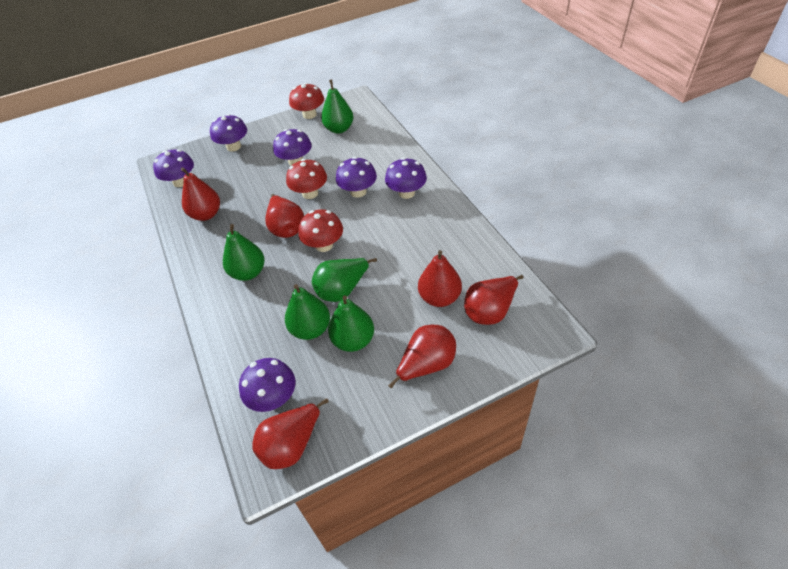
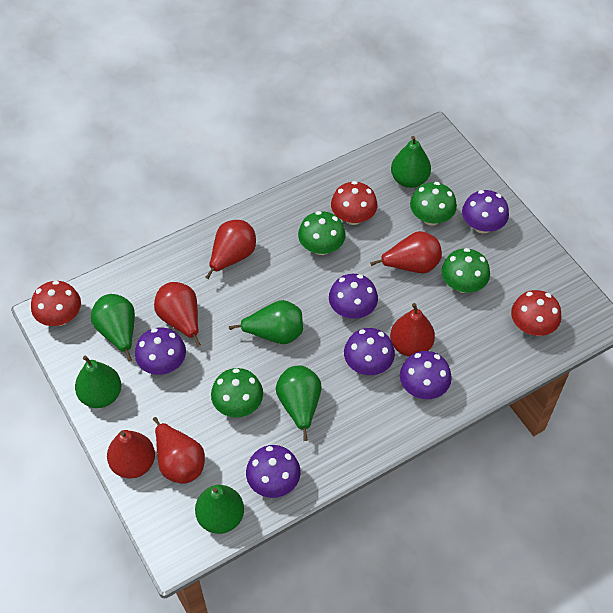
green mushroom: 0 -> 4
green pear: 5 -> 6

